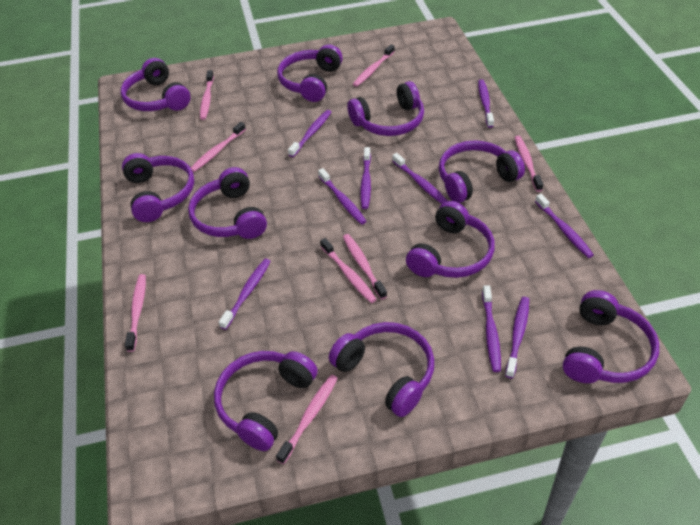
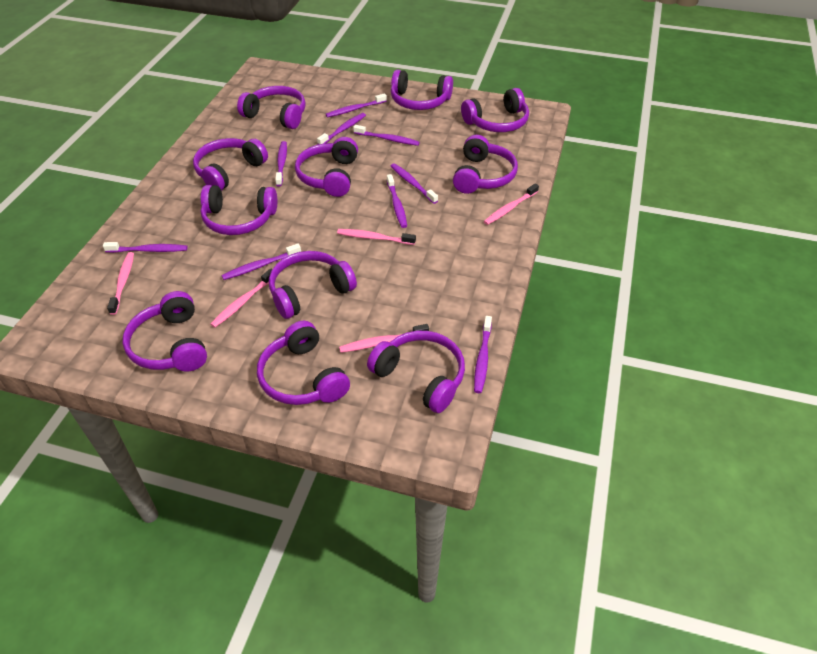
pink toothbrush: 8 -> 5
purple headphones: 10 -> 11

